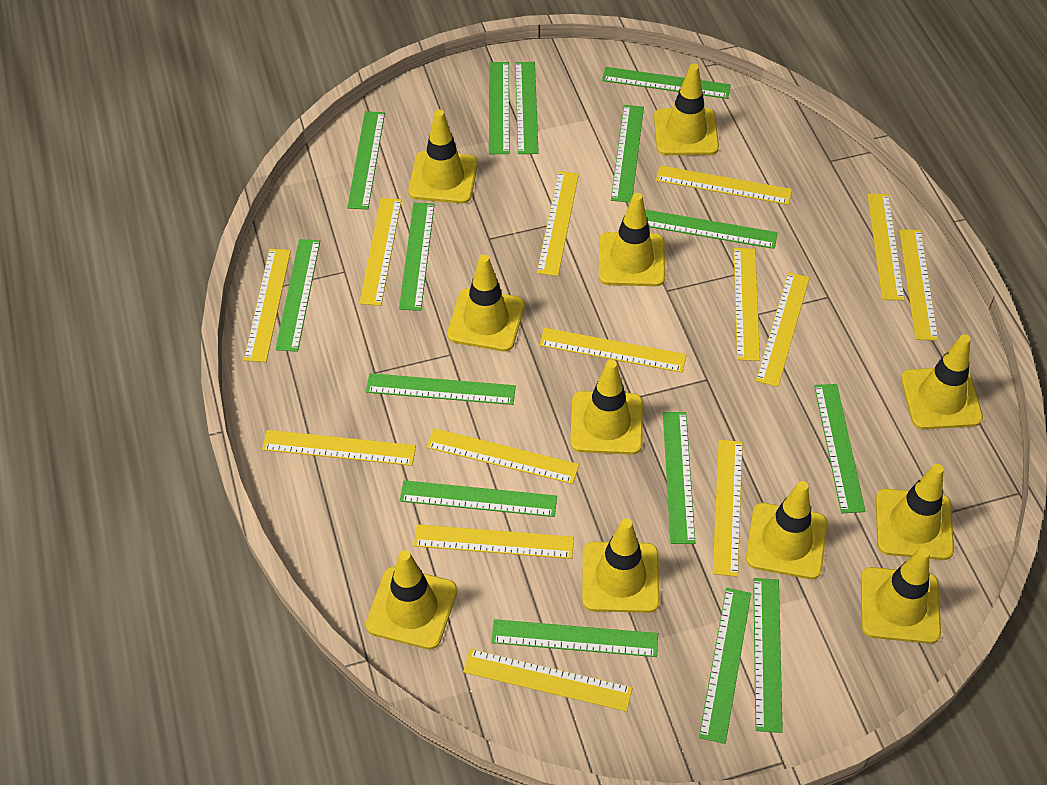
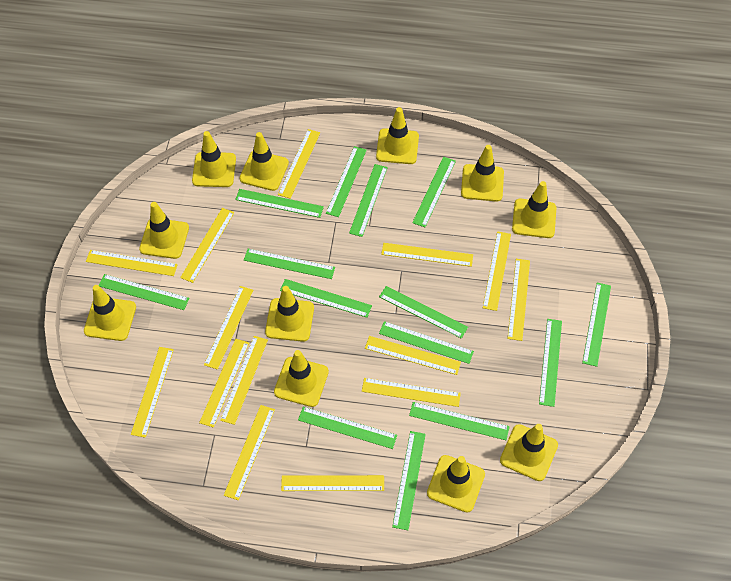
green ruler: 15 -> 14

